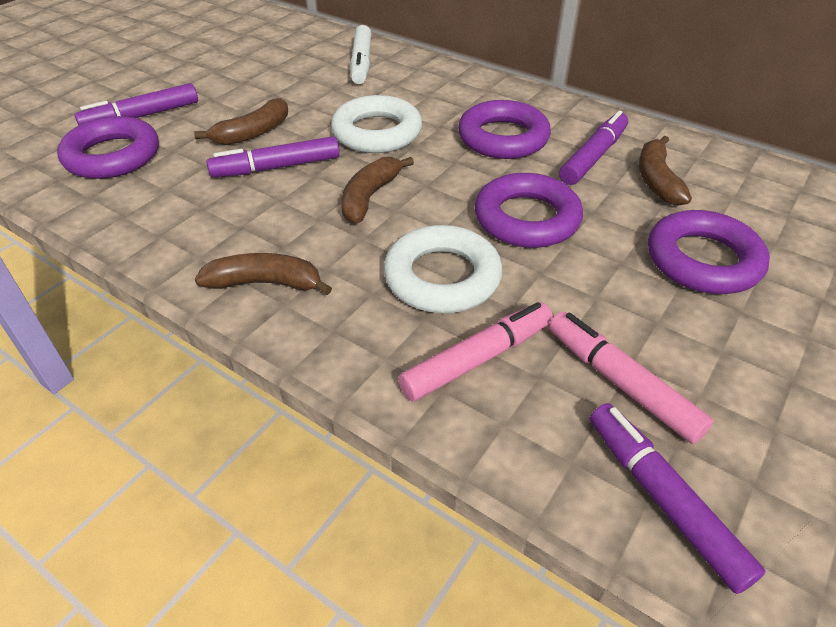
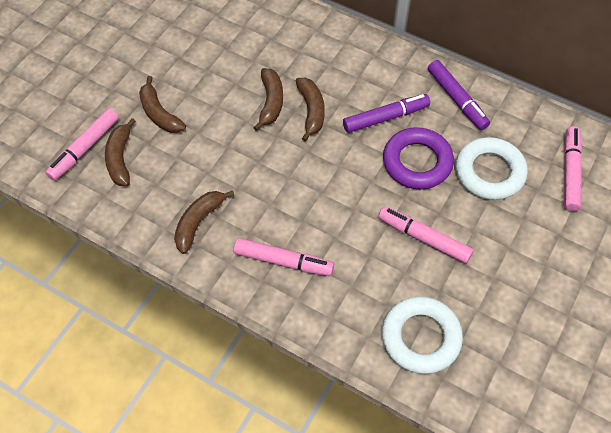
brown banana: 4 -> 5
pink marker: 2 -> 4
purple marker: 4 -> 2
purple ring: 4 -> 1
white marker: 1 -> 0

